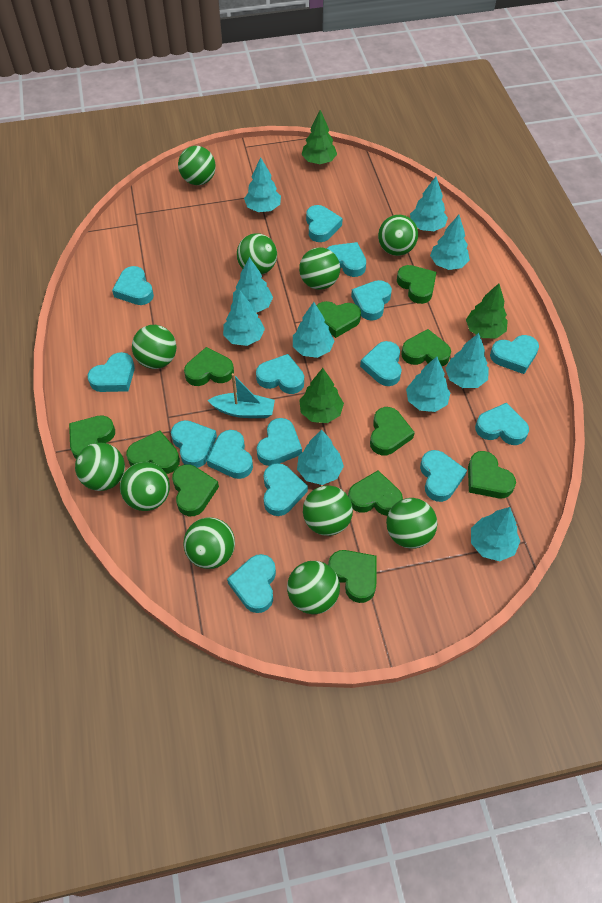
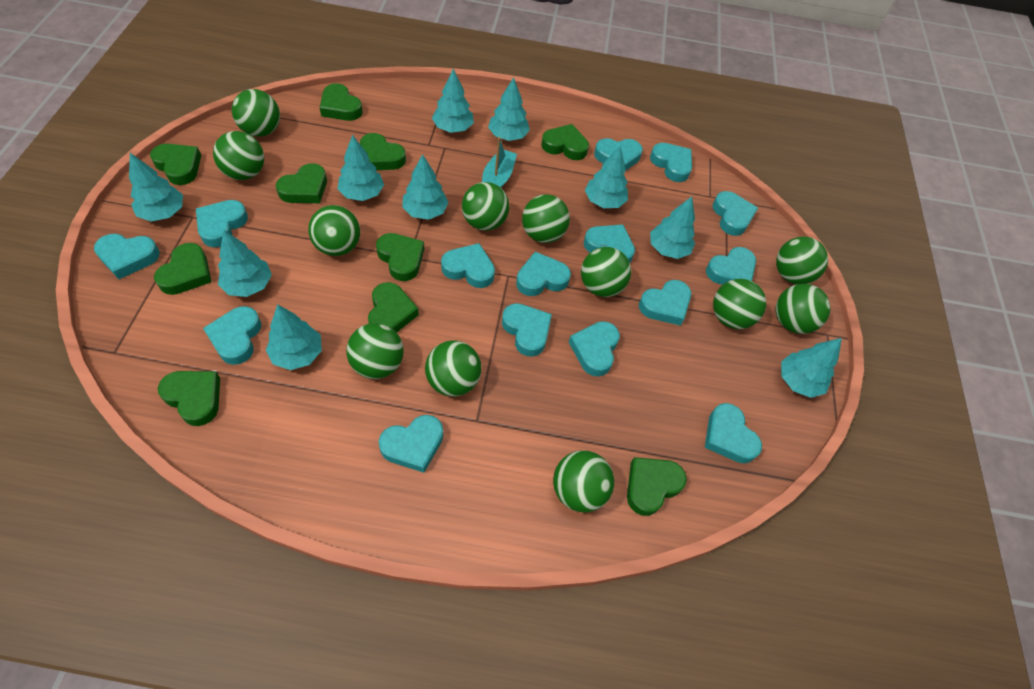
green ball: 11 -> 12
green heart: 11 -> 10
green tree: 3 -> 0

